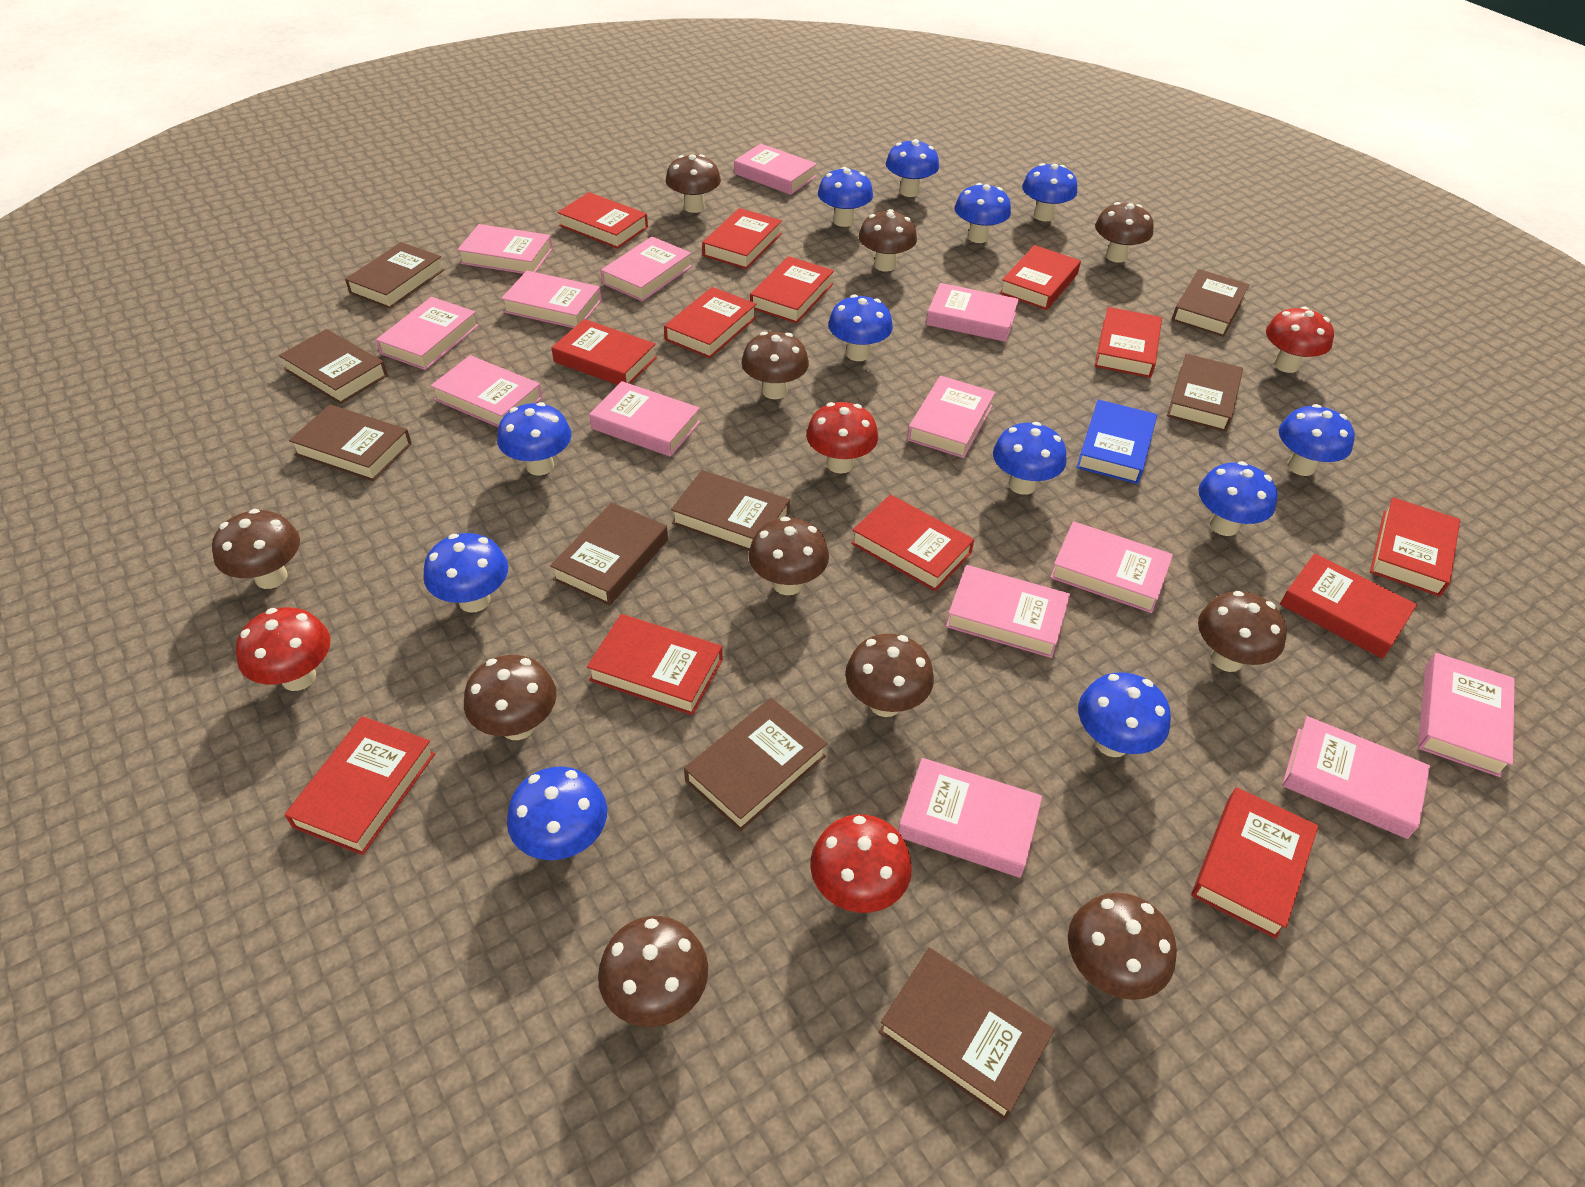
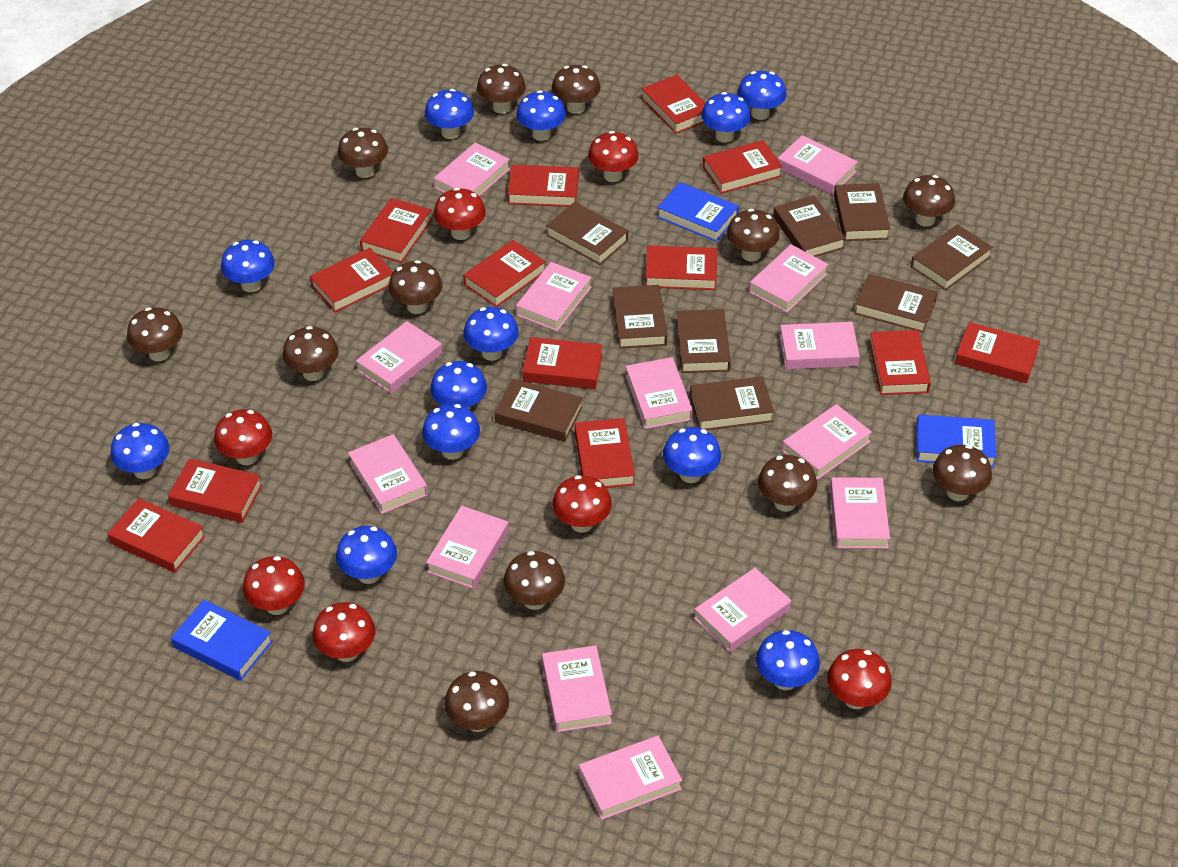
blue book: 1 -> 3
brown mushroom: 11 -> 12
red mushroom: 4 -> 7

